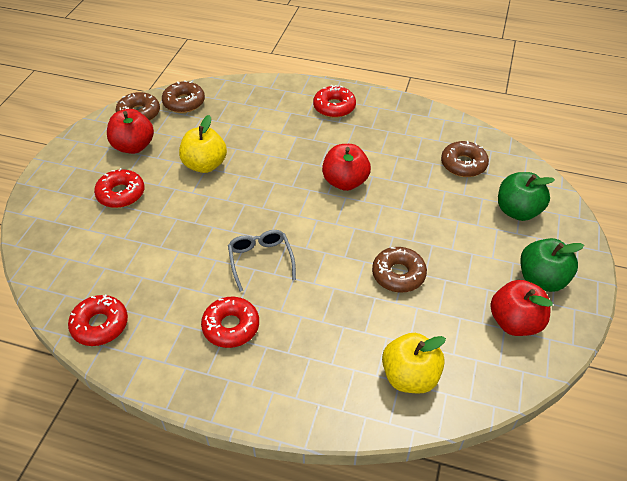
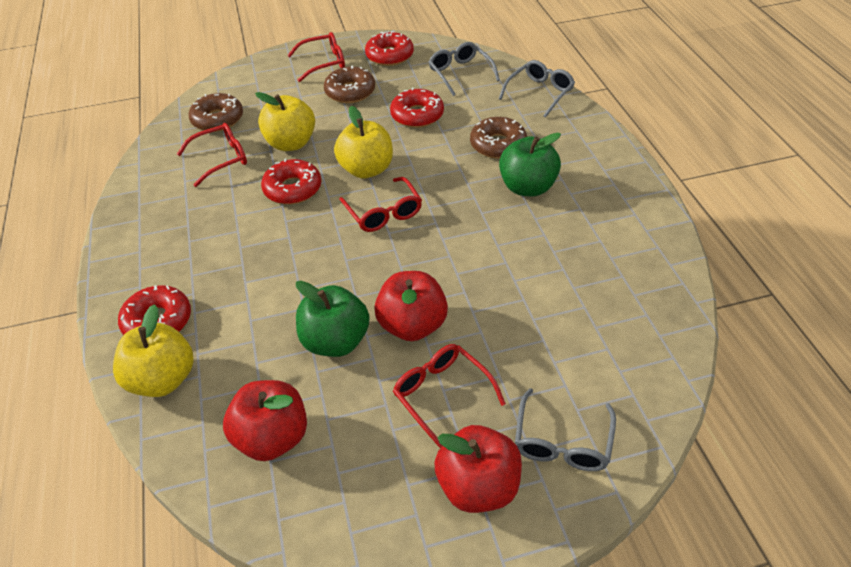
brown donut: 4 -> 3
grey glasses: 1 -> 3
red glasses: 0 -> 4
yellow apple: 2 -> 3

